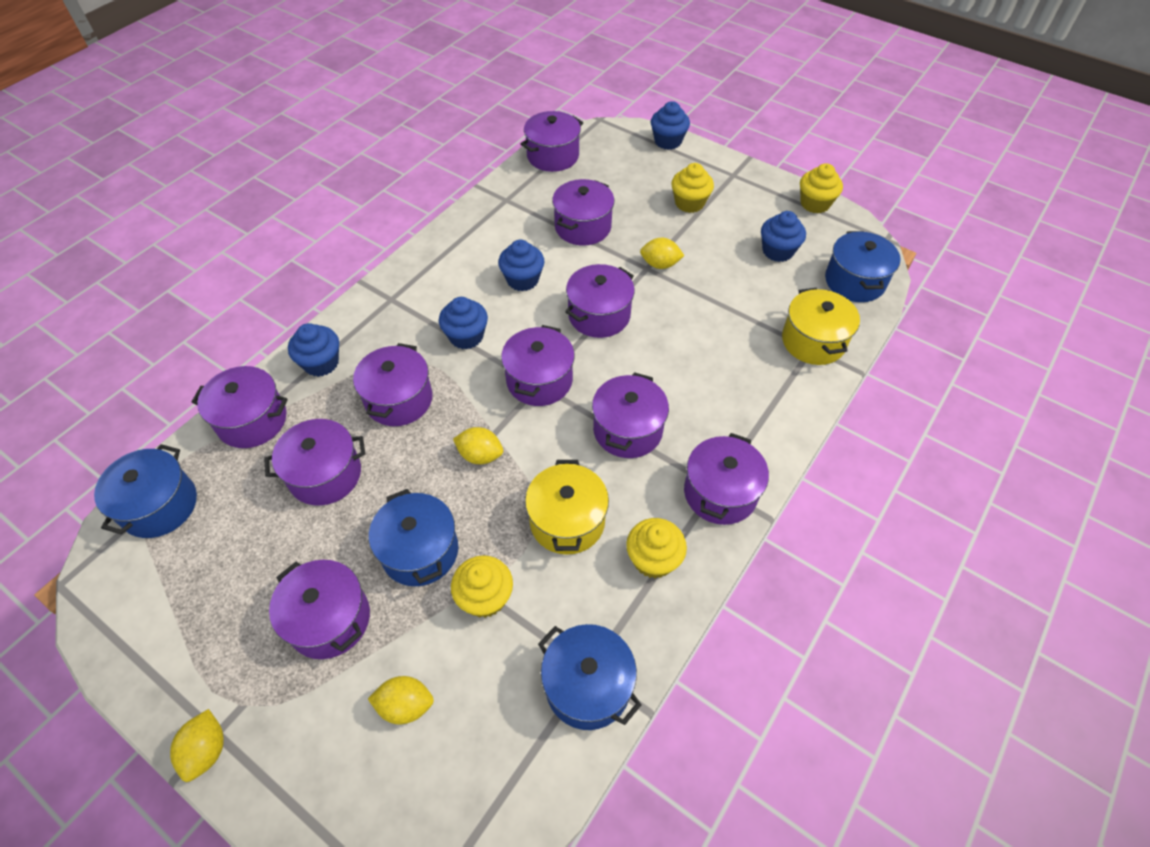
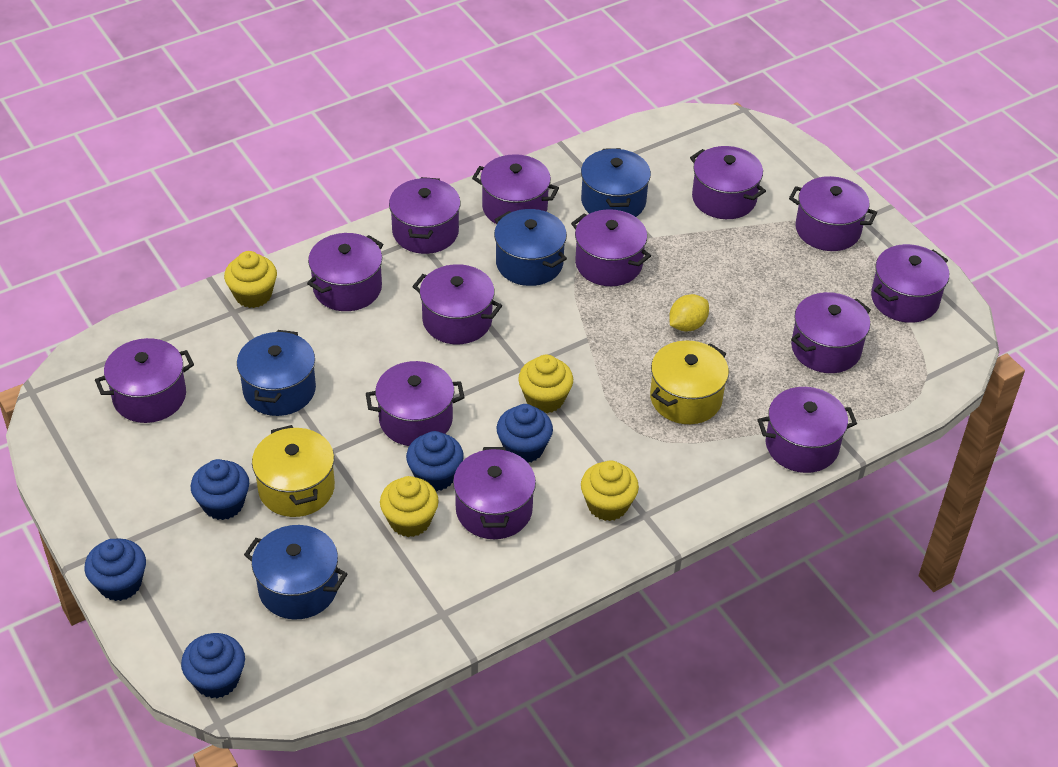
purple pot: 10 -> 13
yellow lemon: 4 -> 1

